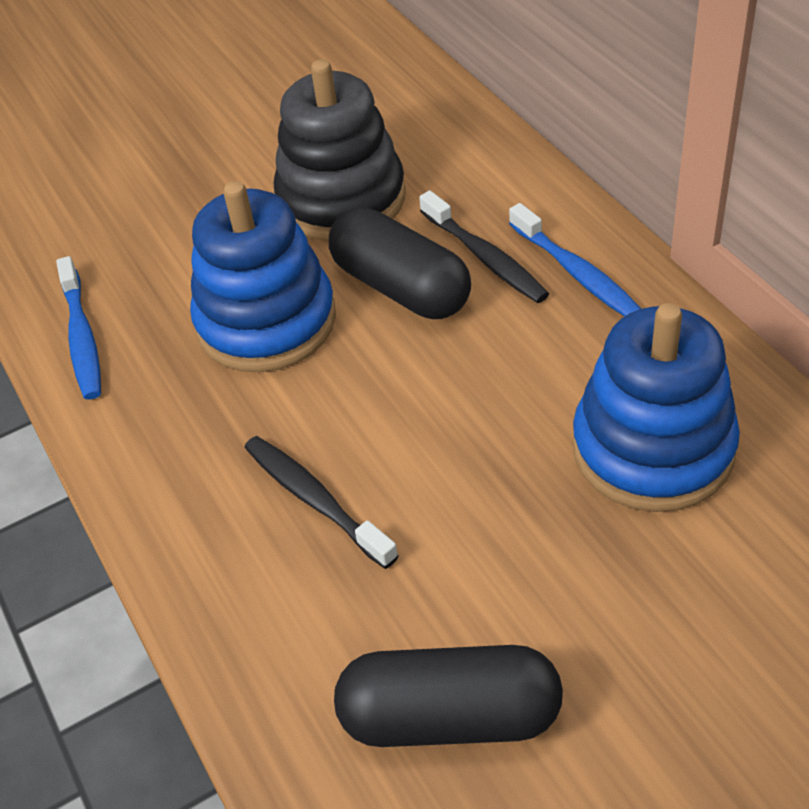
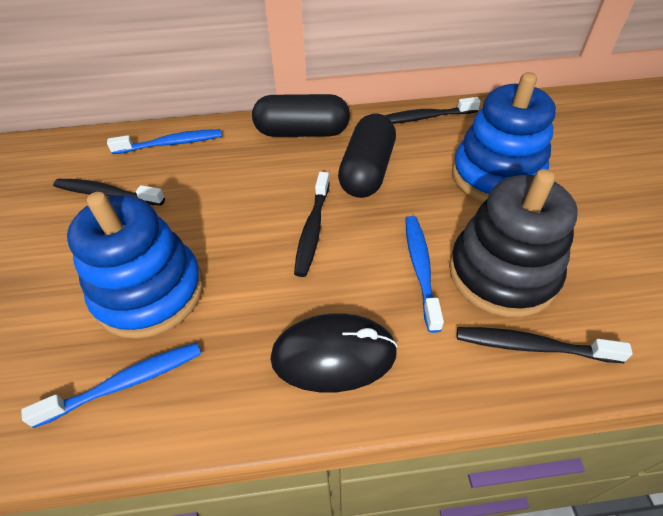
black mouse: 0 -> 1
black toothbrush: 2 -> 4
blue toothbrush: 2 -> 3

